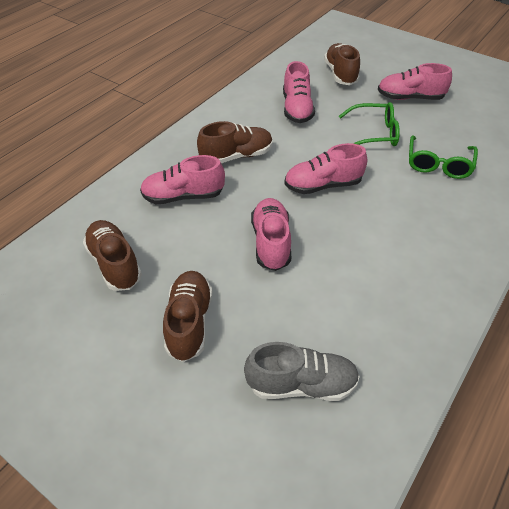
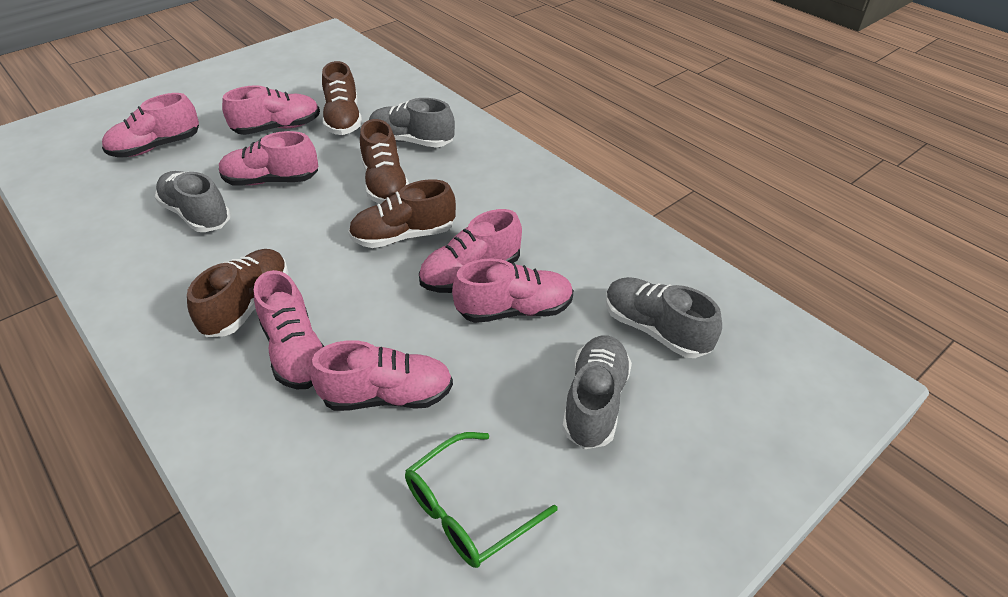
green glasses: 2 -> 1
grey shoe: 1 -> 4
pink shoe: 5 -> 7

